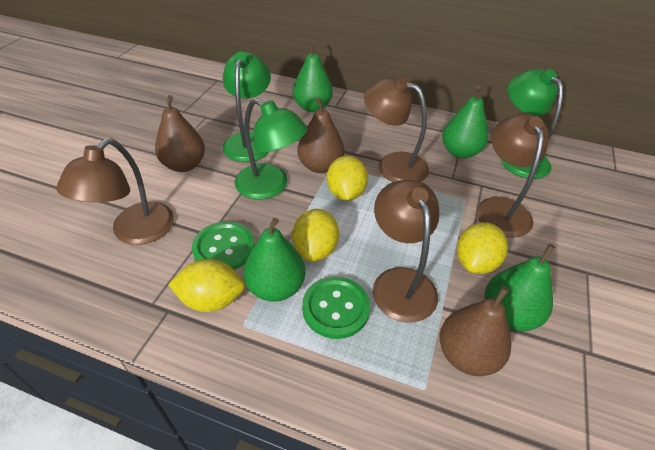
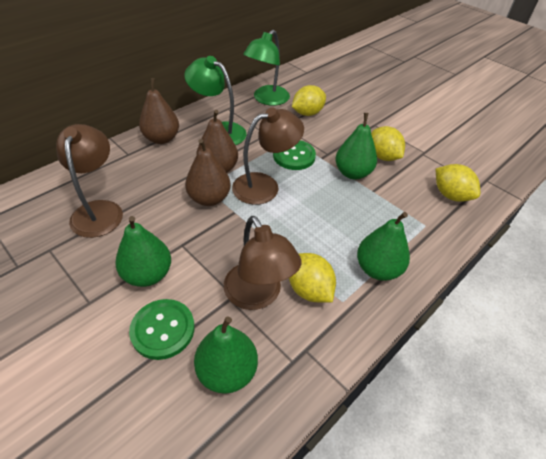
brown lamp: 4 -> 3
green lamp: 3 -> 2

